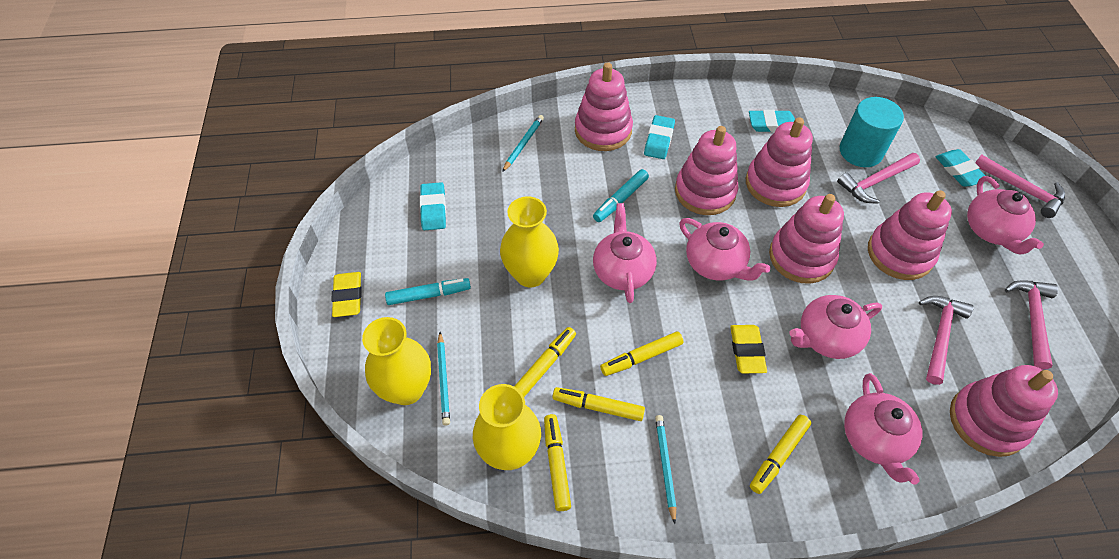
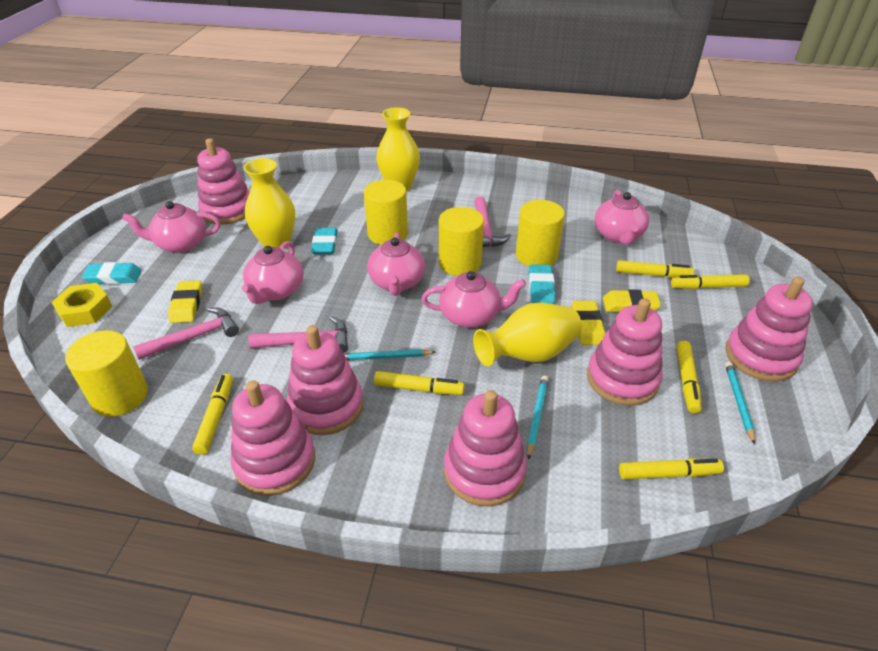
pink hammer: 4 -> 3
turquoise cylinder: 1 -> 0
turquoise eraser: 4 -> 3
turquoise marker: 2 -> 0
yellow cylinder: 0 -> 4
yellow eraser: 2 -> 3
yellow marker: 5 -> 6
yellow nut: 0 -> 1

